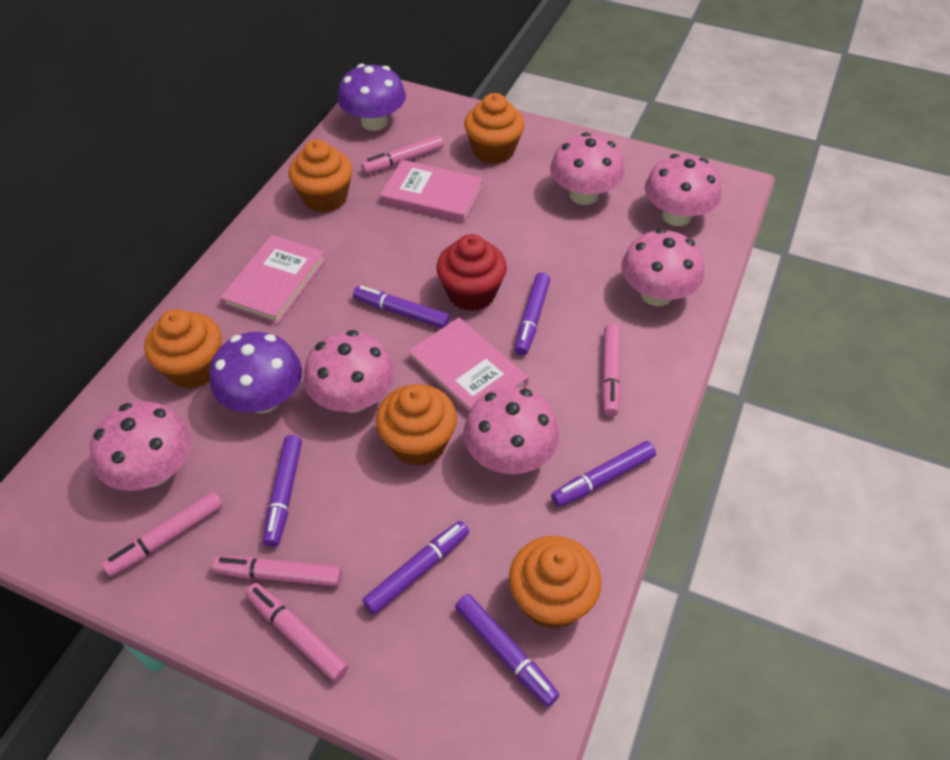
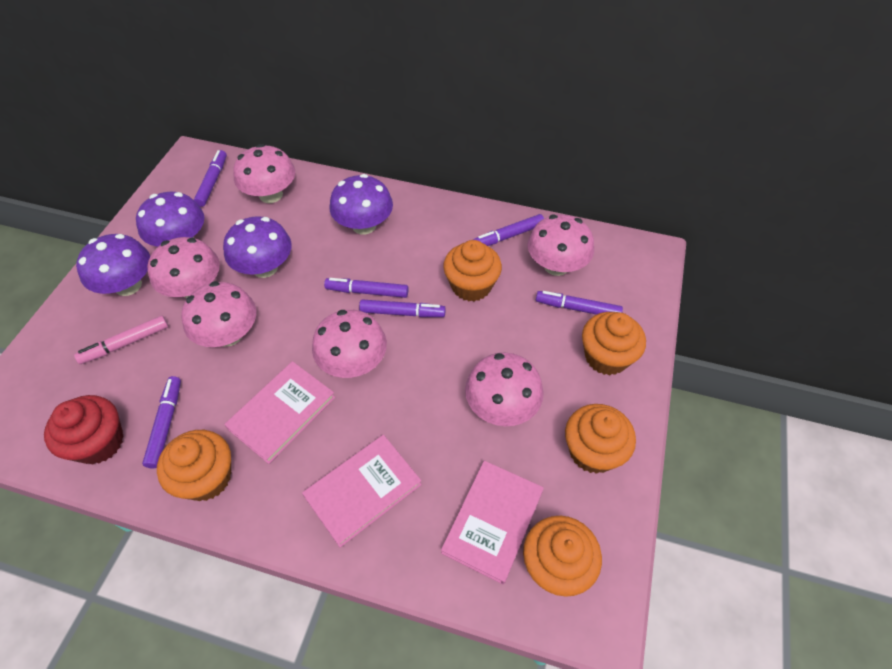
pink marker: 5 -> 1
purple mushroom: 2 -> 4

